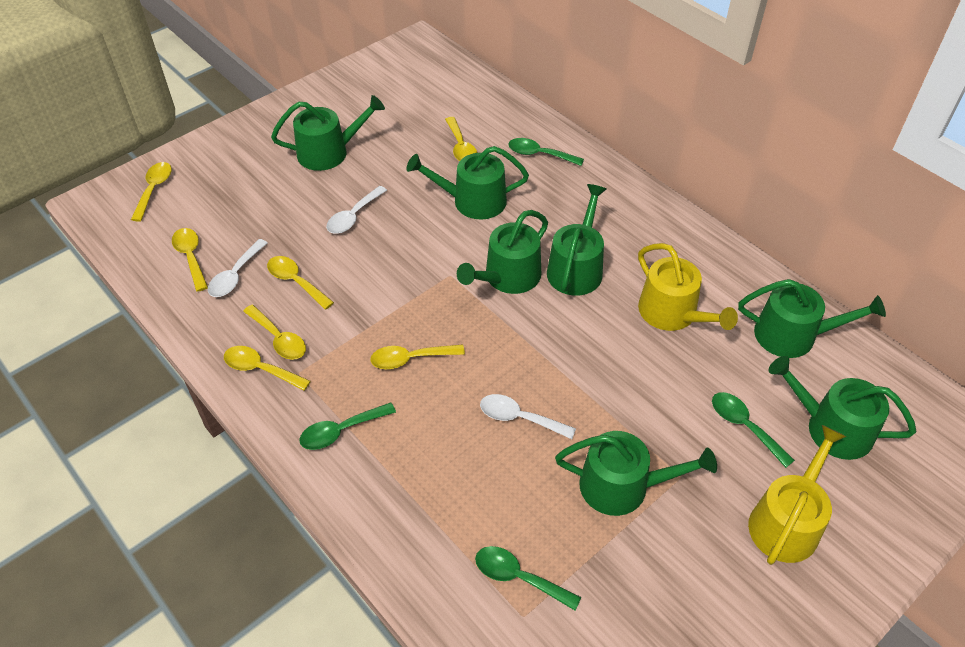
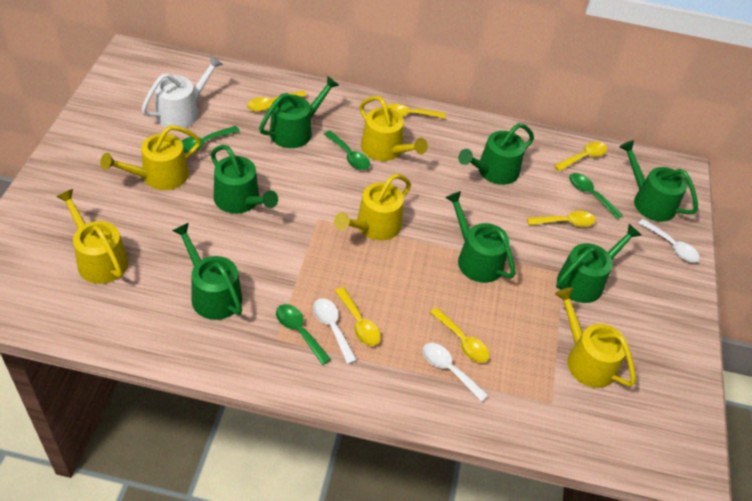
white watering can: 0 -> 1
yellow spoon: 7 -> 6
yellow watering can: 2 -> 5

